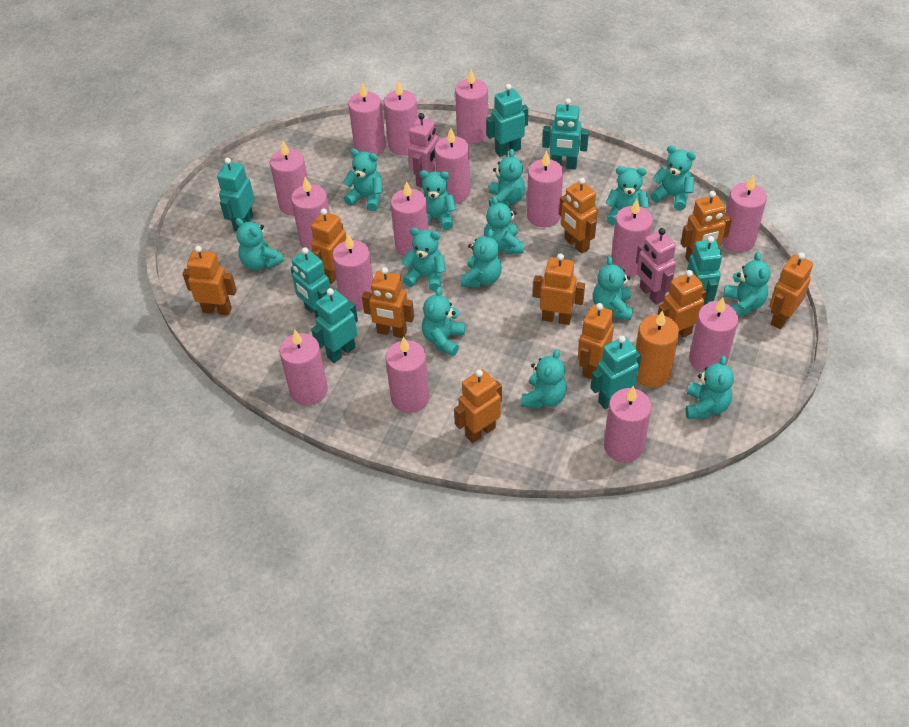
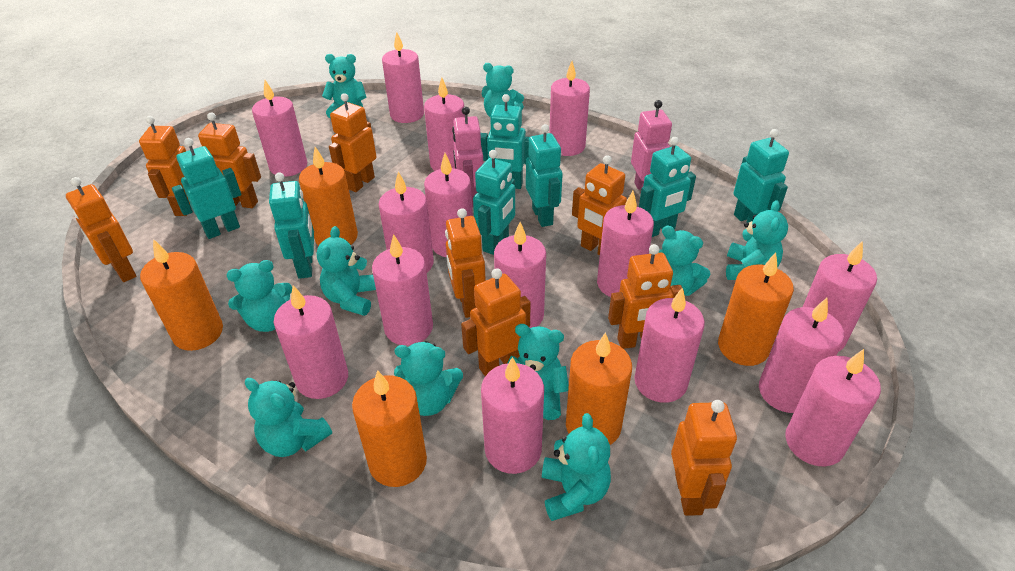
orange candle: 1 -> 5
orange robot: 10 -> 9
turquoise teddy bear: 14 -> 10

